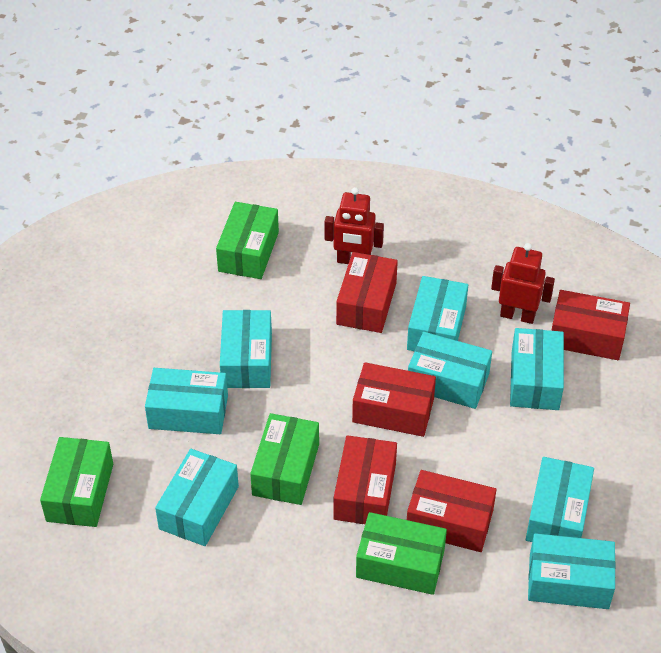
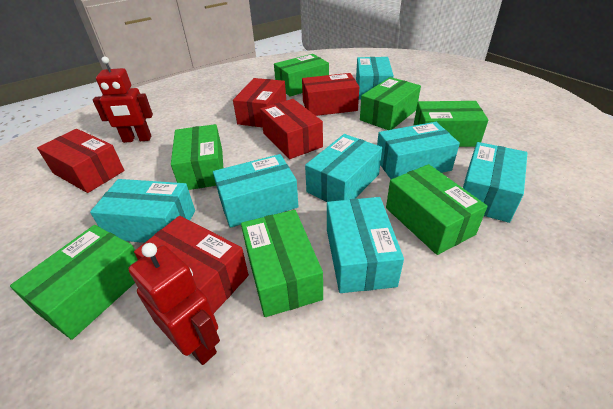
green box: 4 -> 7
turquoise box: 8 -> 7

